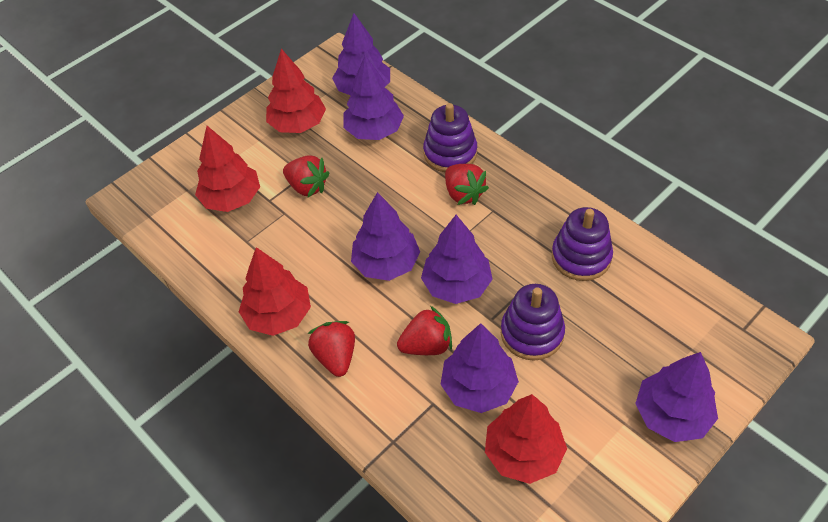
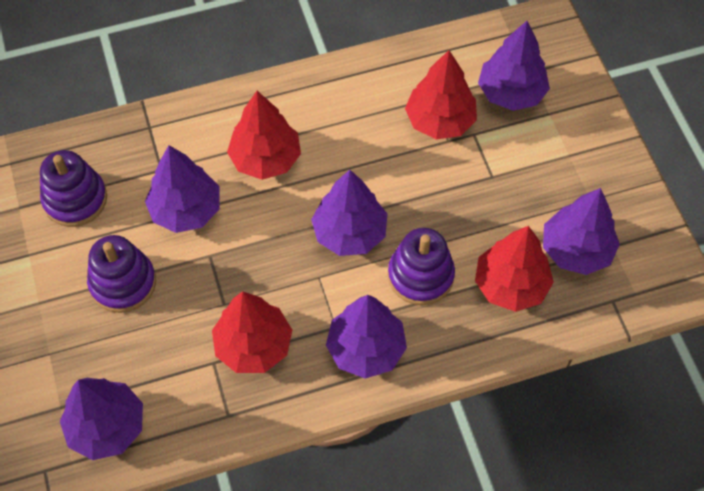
red strawberry: 4 -> 0

